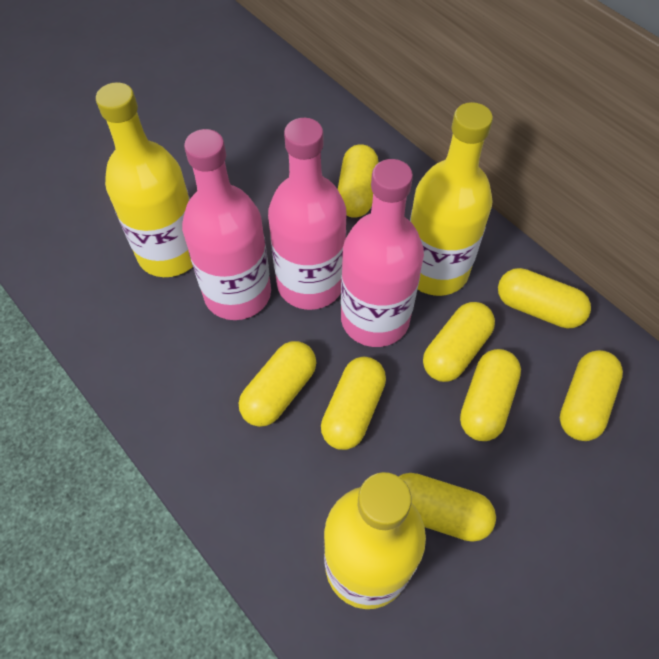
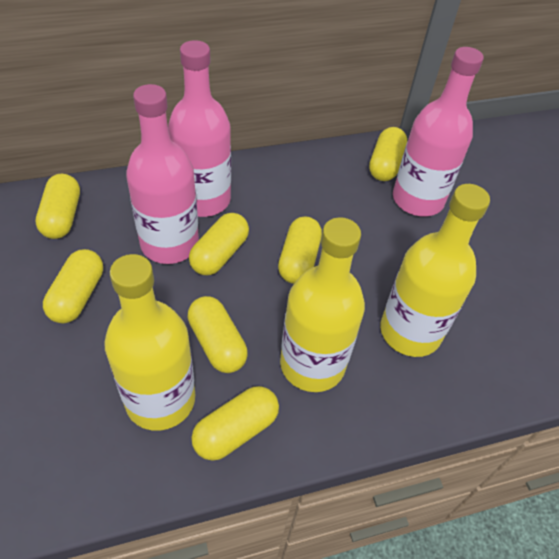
yellow capsule: 8 -> 7

